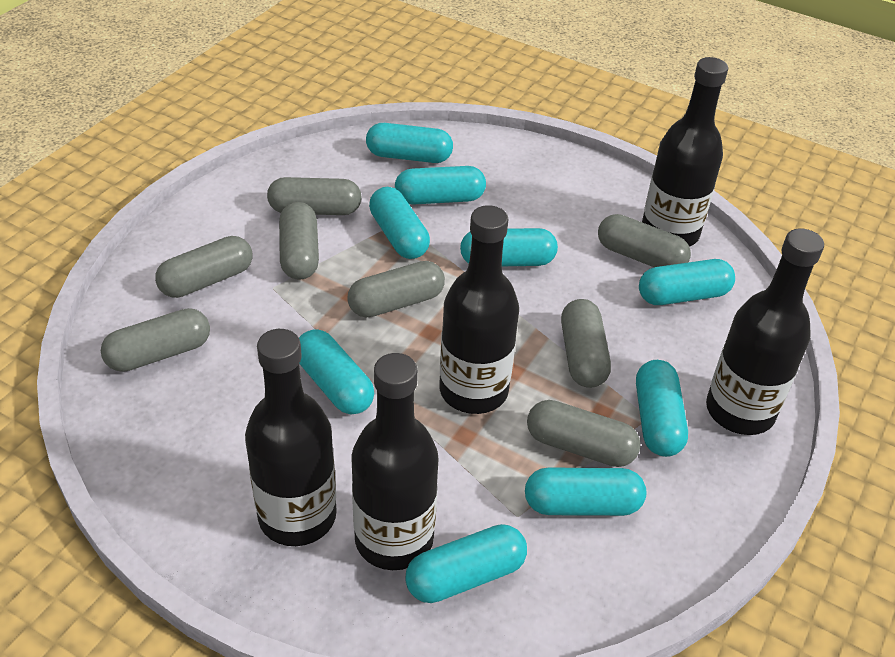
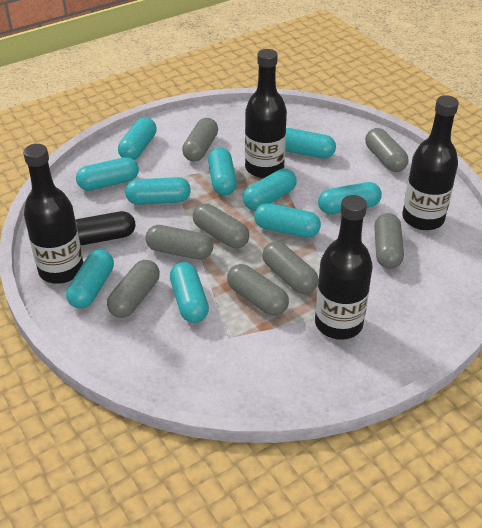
black bottle: 5 -> 4
black capsule: 0 -> 1
turquoise capsule: 9 -> 10

